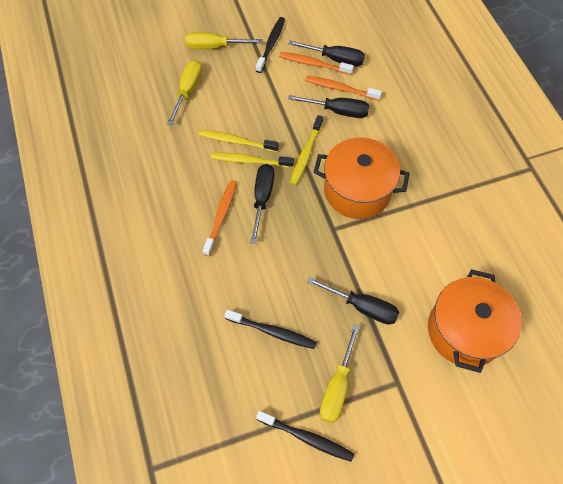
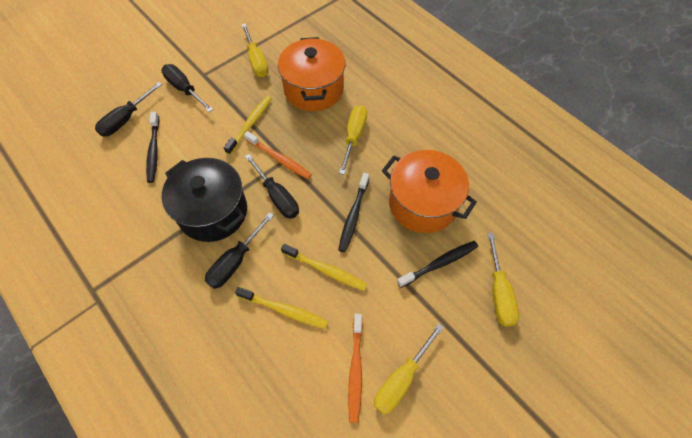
black pot: 0 -> 1
orange toothbrush: 3 -> 2
yellow screwdriver: 3 -> 4

